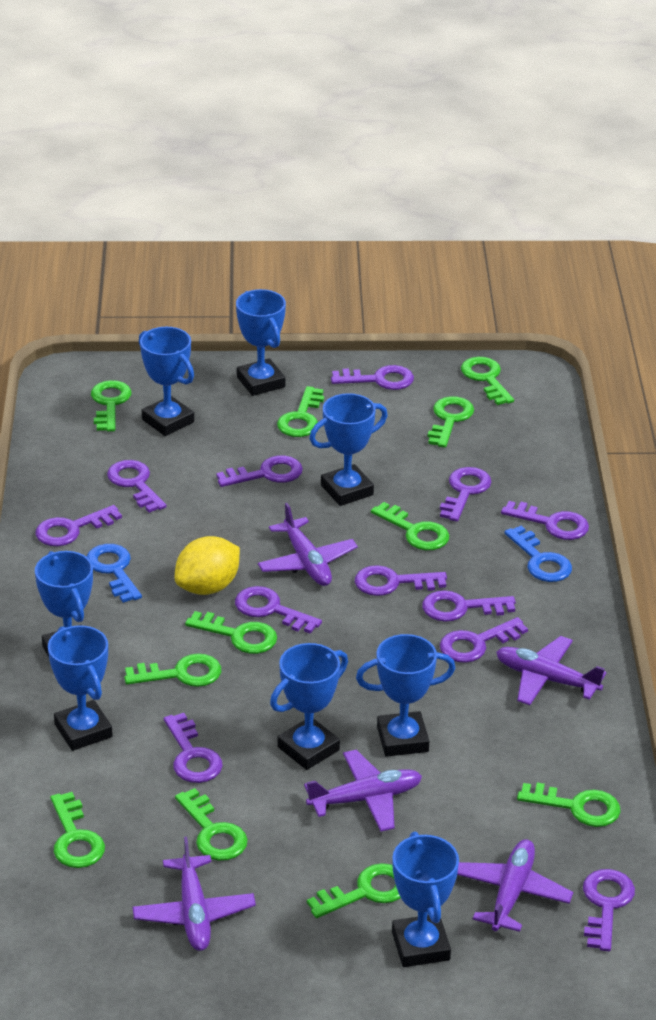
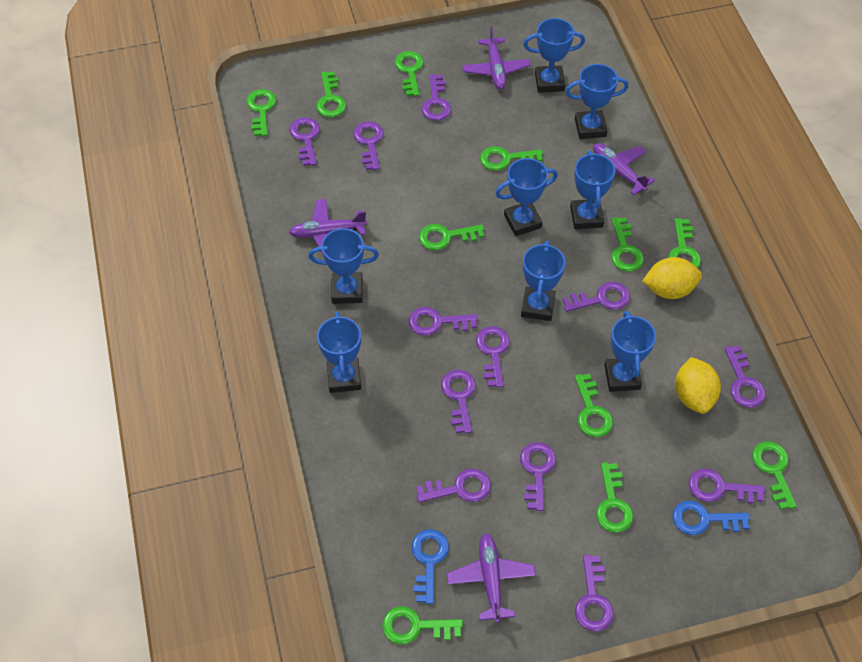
purple plane: 5 -> 4
yellow lemon: 1 -> 2

